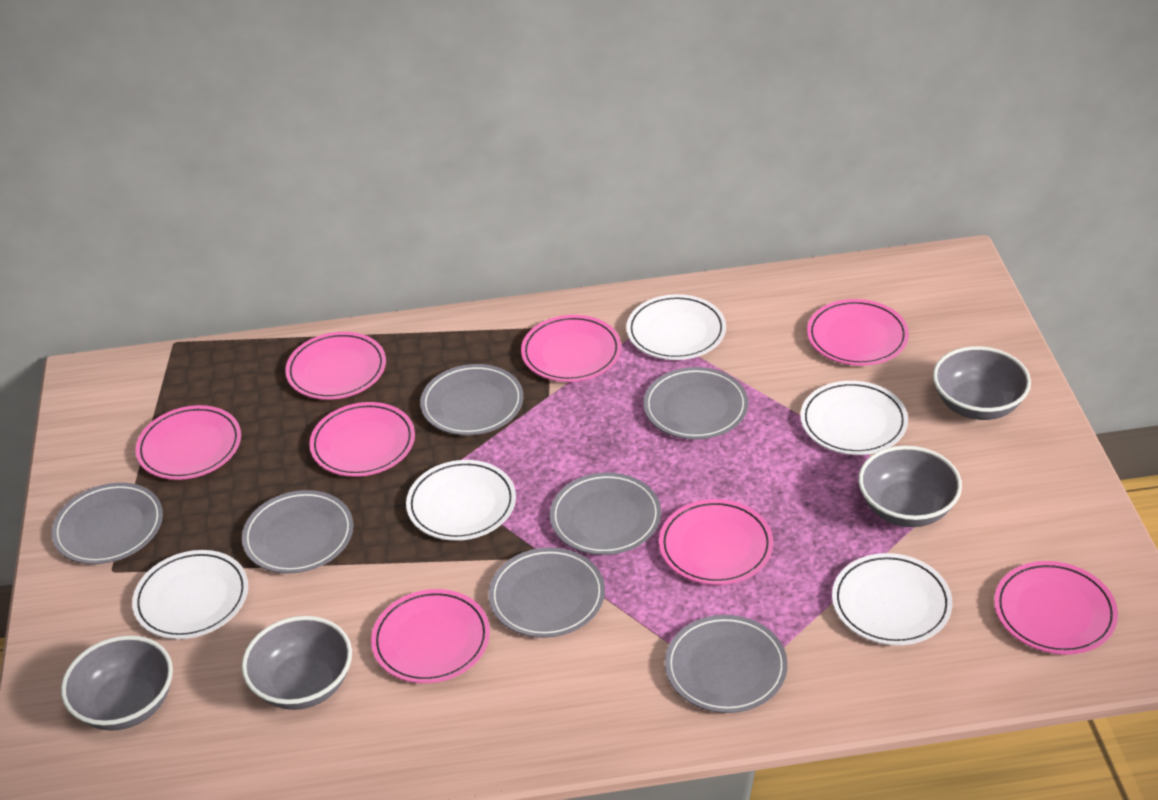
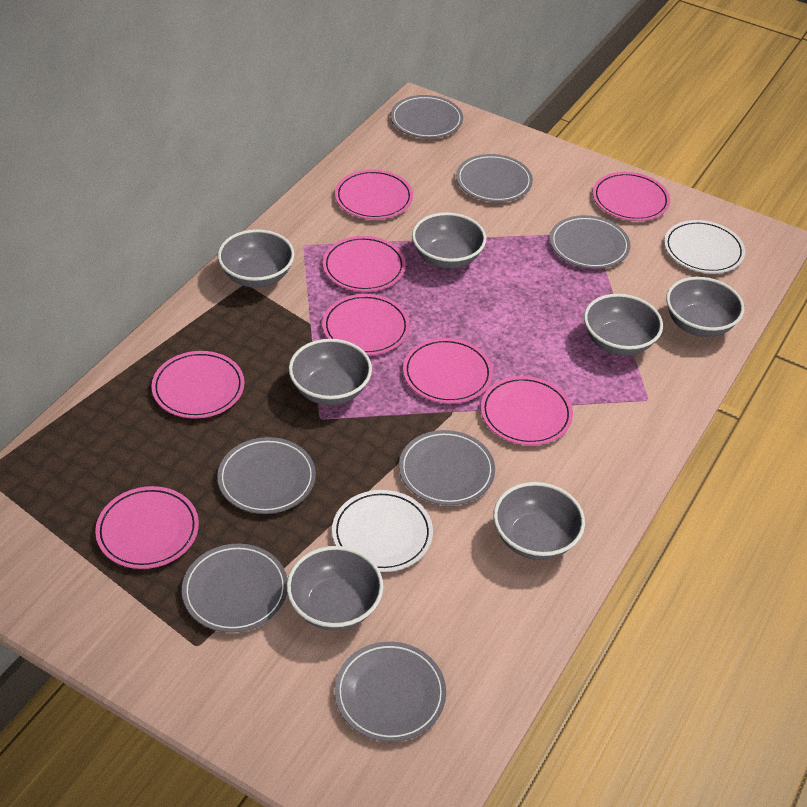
grey bowl: 4 -> 7
white plate: 5 -> 2

